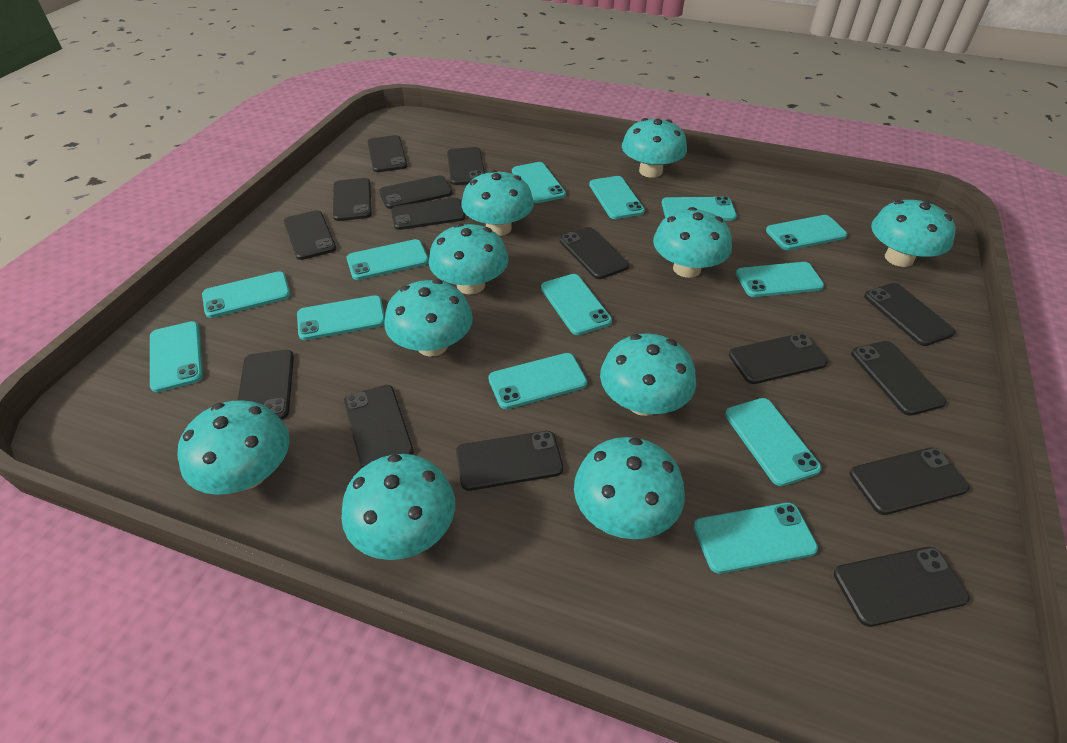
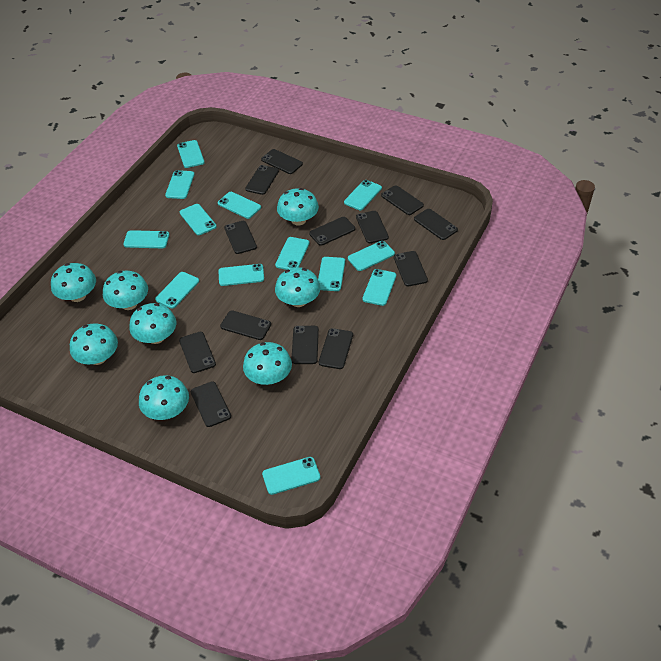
black phone: 15 -> 13
turquoise mushroom: 10 -> 8

